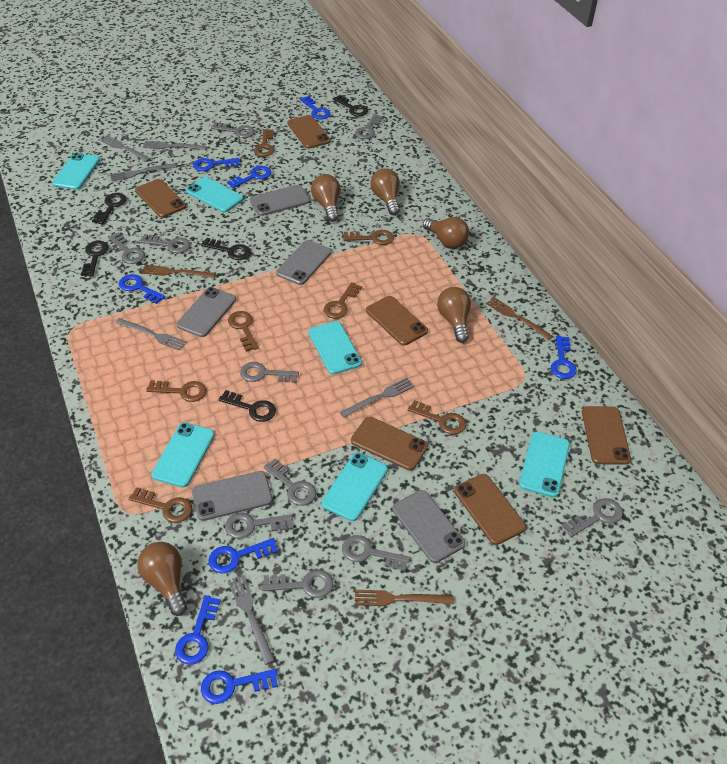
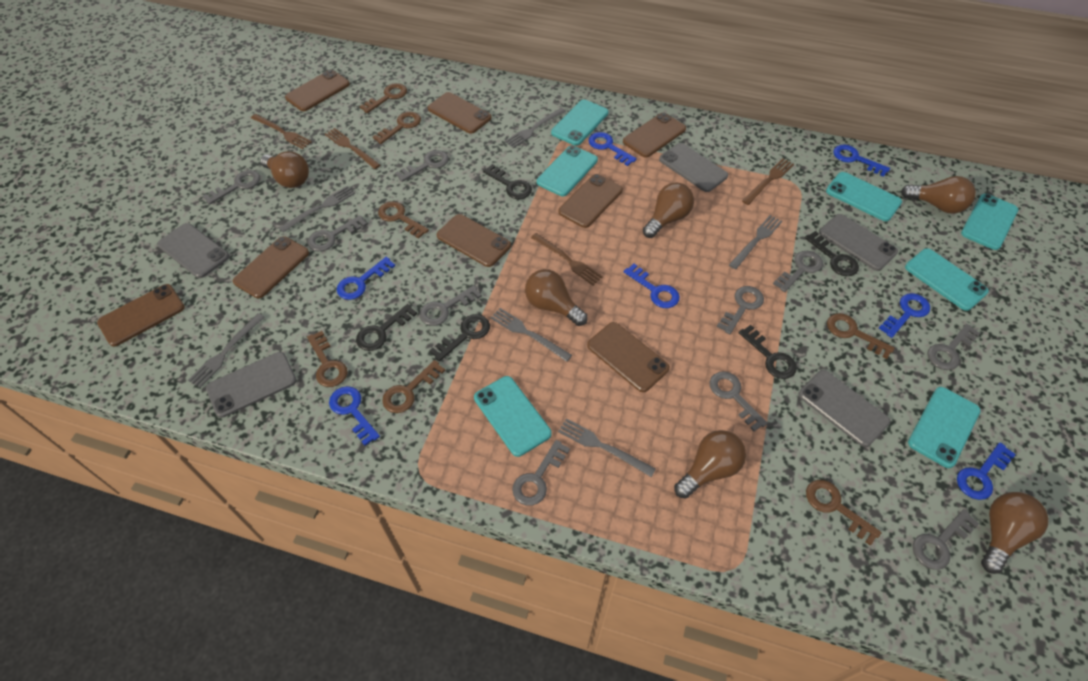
blue key: 8 -> 7
brown fork: 3 -> 4
brown light bulb: 5 -> 6
brown phone: 6 -> 8
turquoise phone: 6 -> 7

